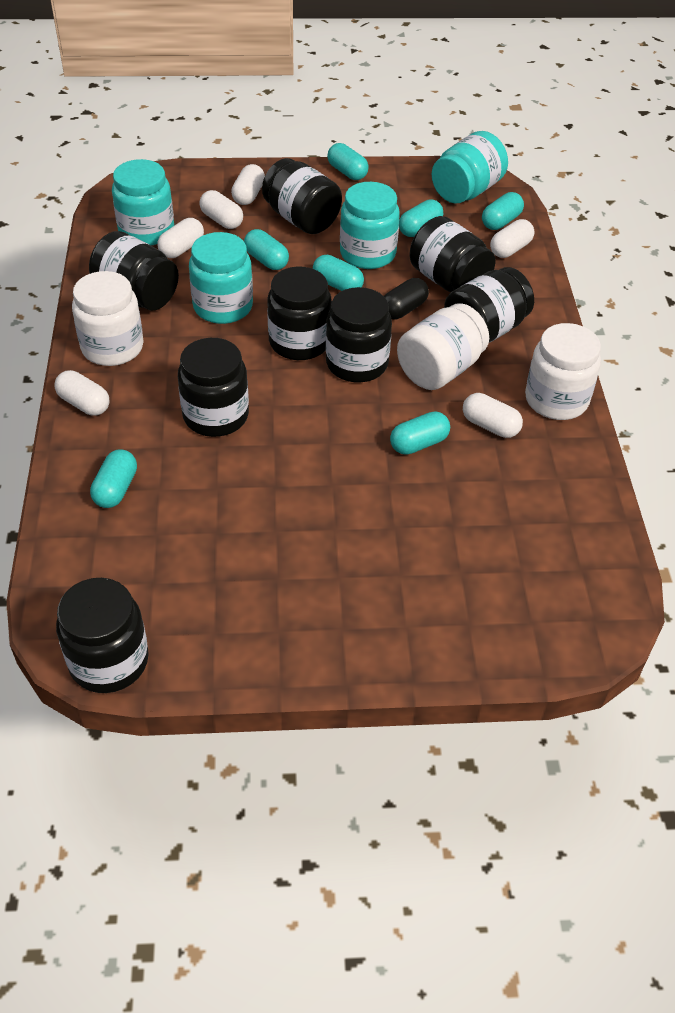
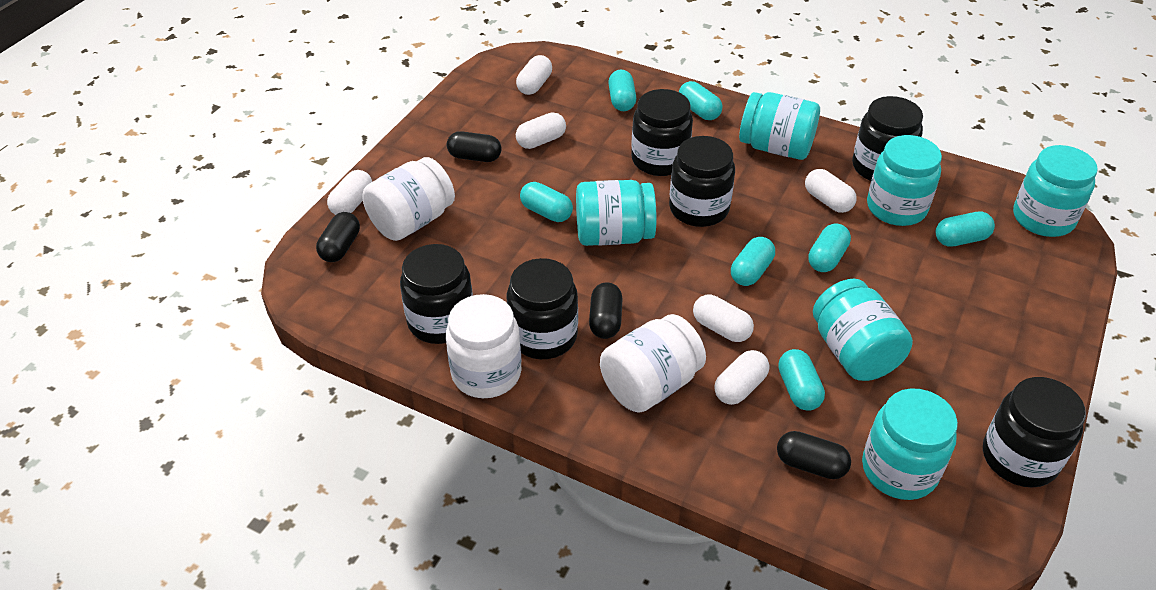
black capsule: 1 -> 4
black jar: 8 -> 6
turquoise jar: 4 -> 6

